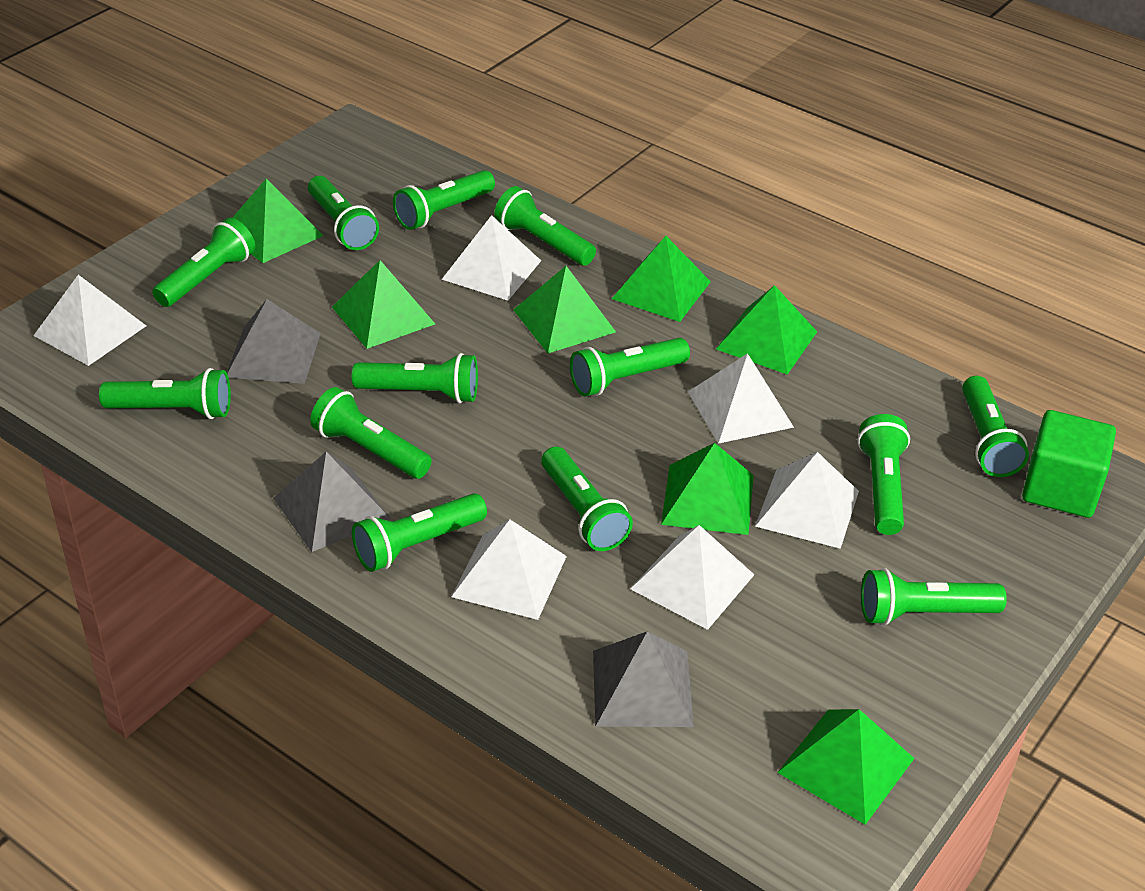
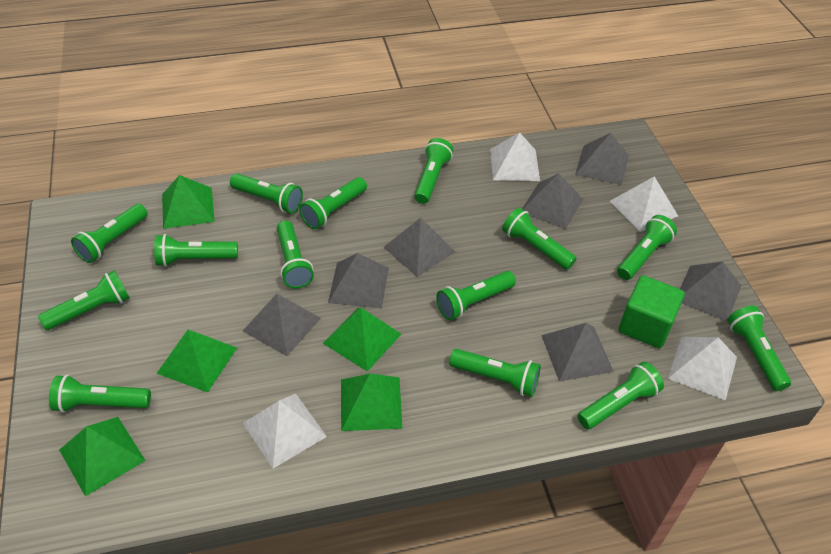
green flashlight: 13 -> 14
green pyramid: 7 -> 5
grey pyramid: 3 -> 7
white pyramid: 6 -> 4

